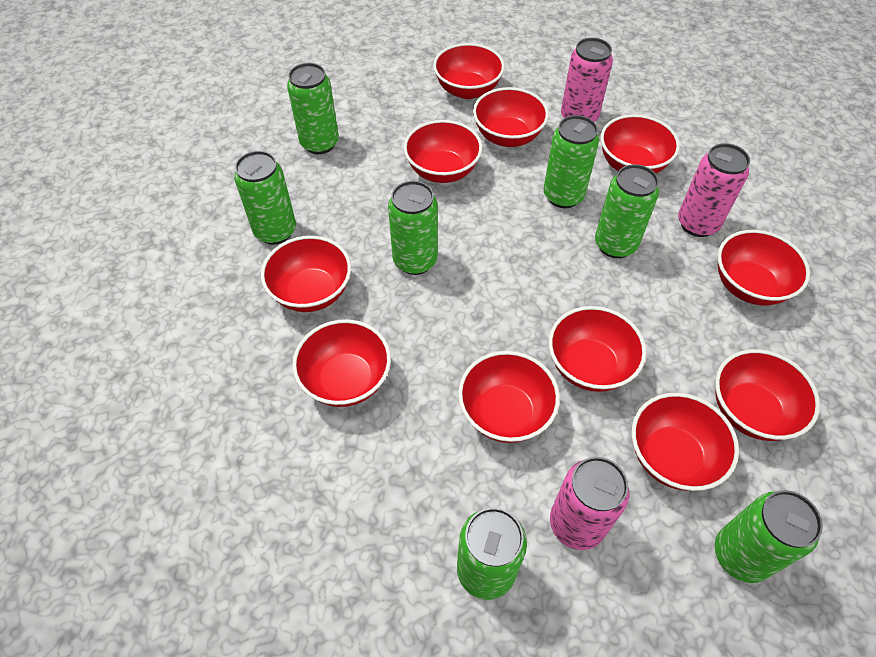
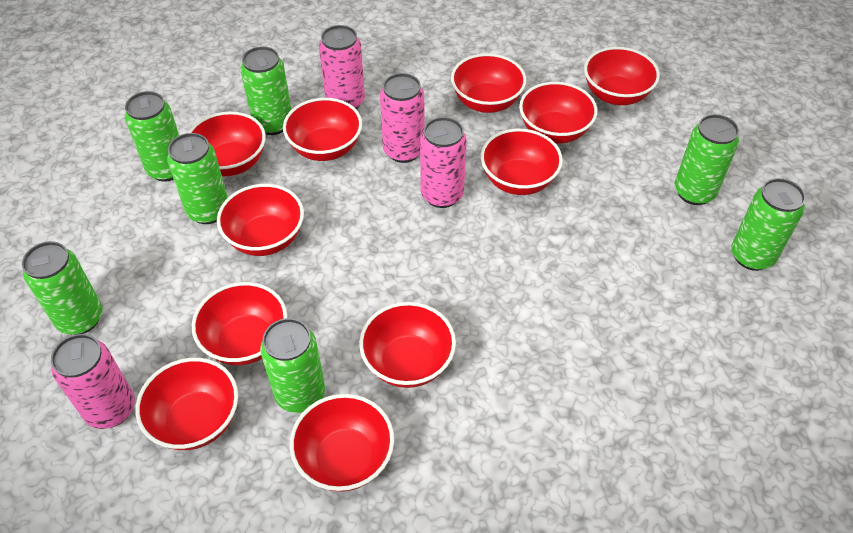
pink can: 3 -> 4

